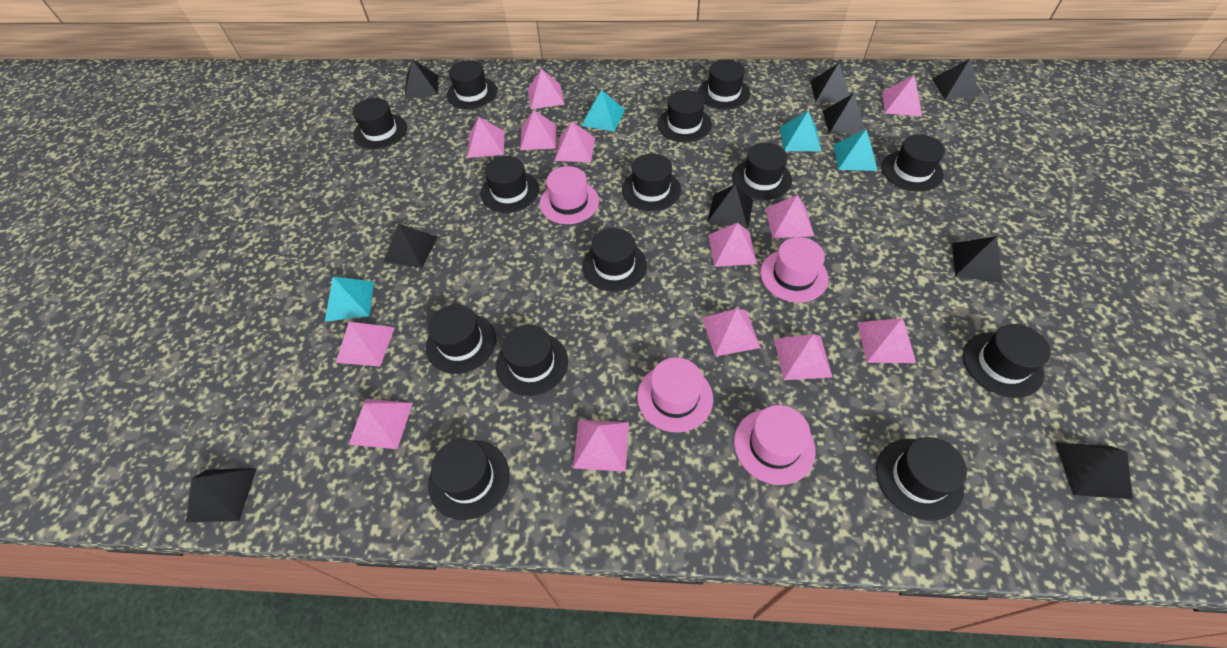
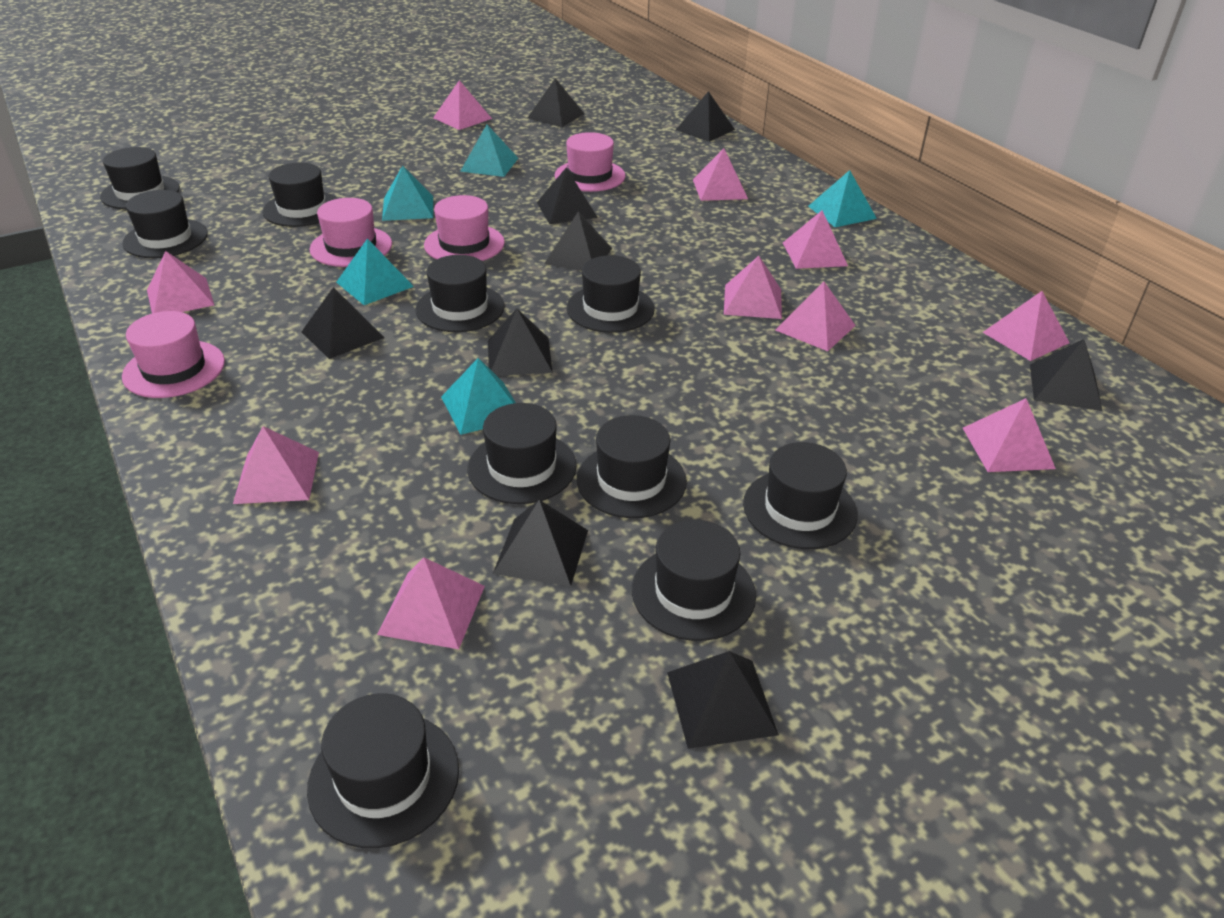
black hat: 14 -> 10
pink pyramid: 13 -> 10
turquoise pyramid: 4 -> 5

